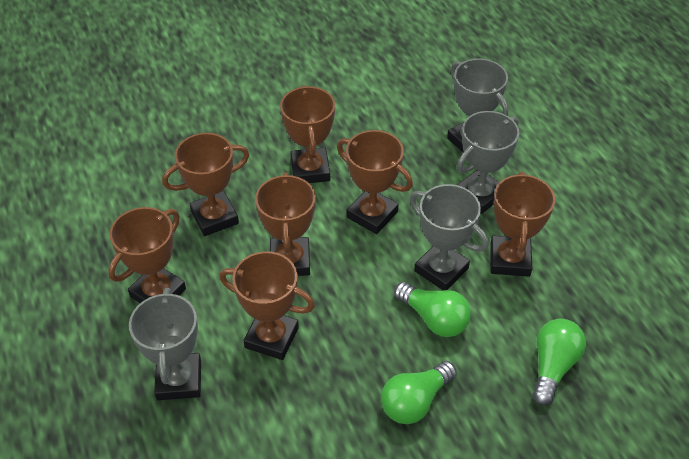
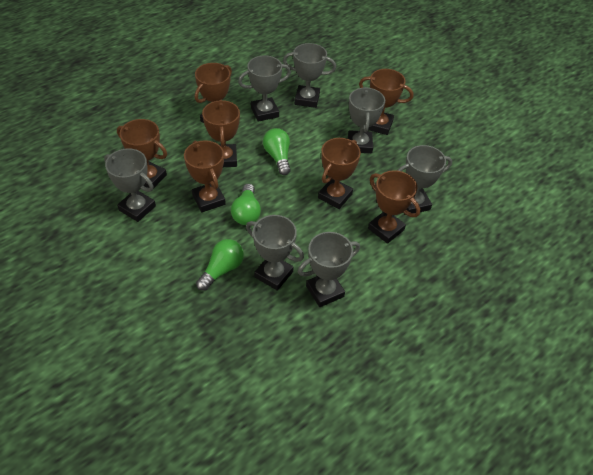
grey trophy: 4 -> 7

